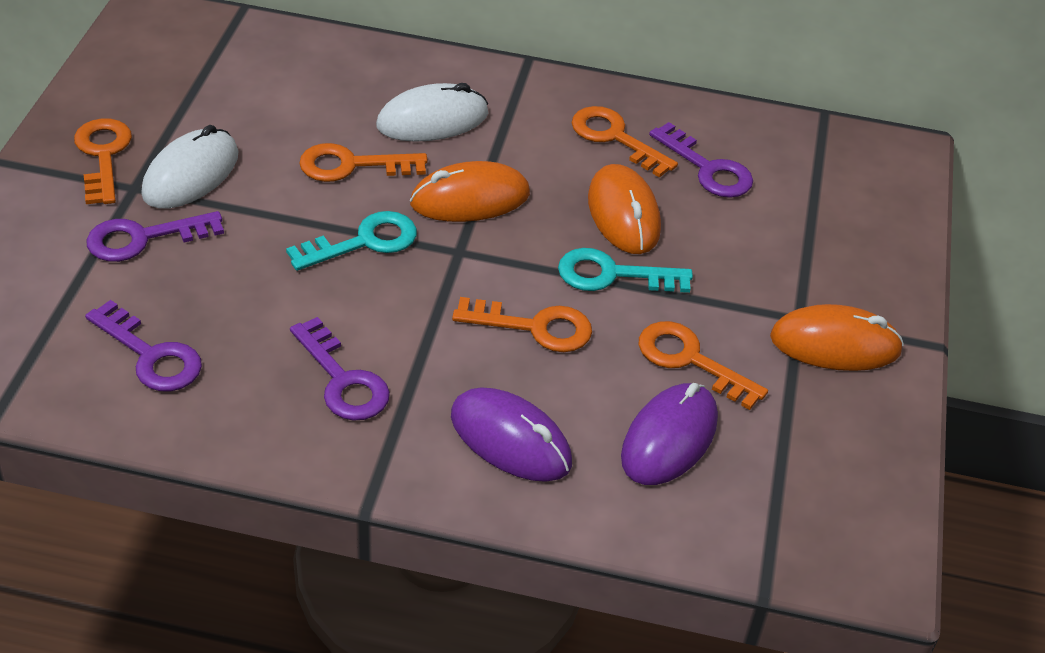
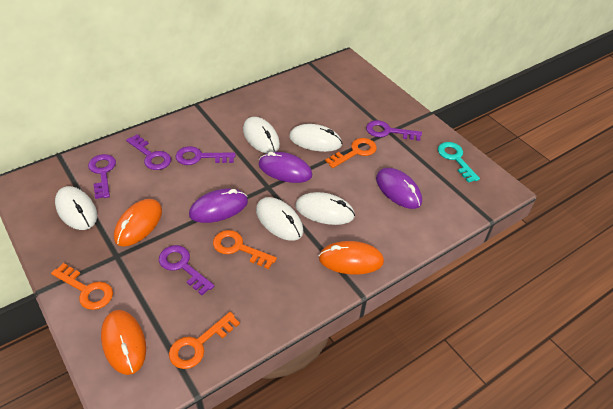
orange key: 5 -> 4
purple key: 4 -> 5
purple mouse: 2 -> 3
turquoise key: 2 -> 1
white mouse: 2 -> 5

